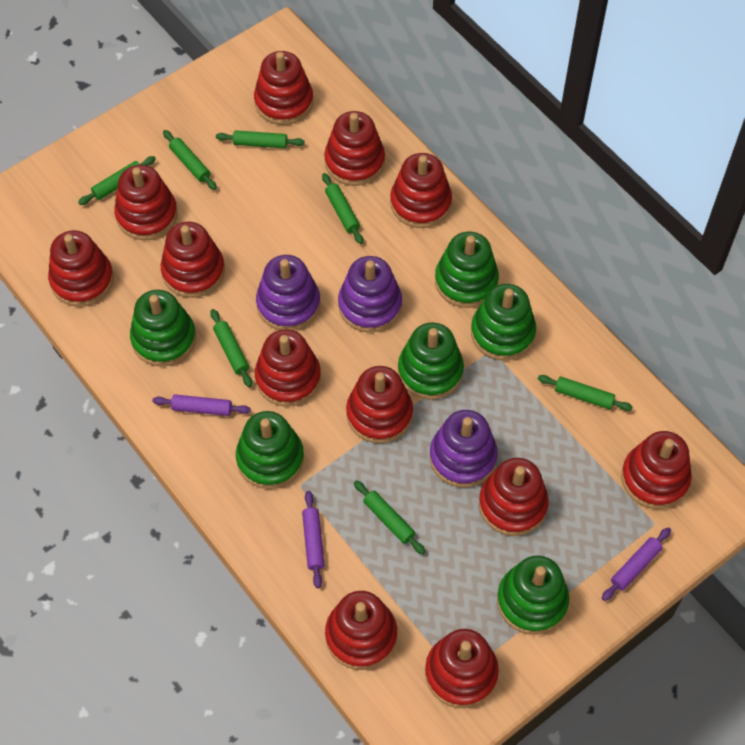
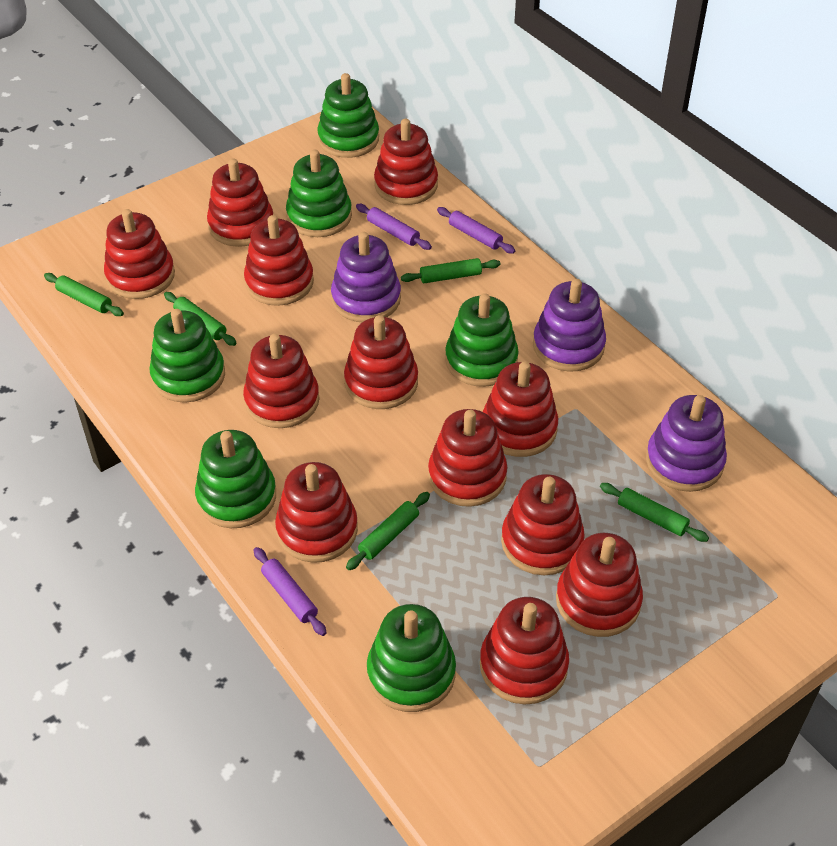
green rolling pin: 7 -> 5

